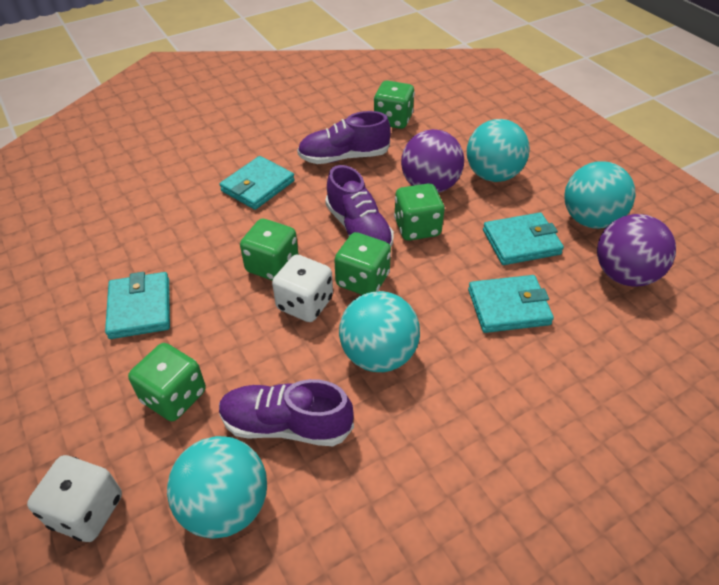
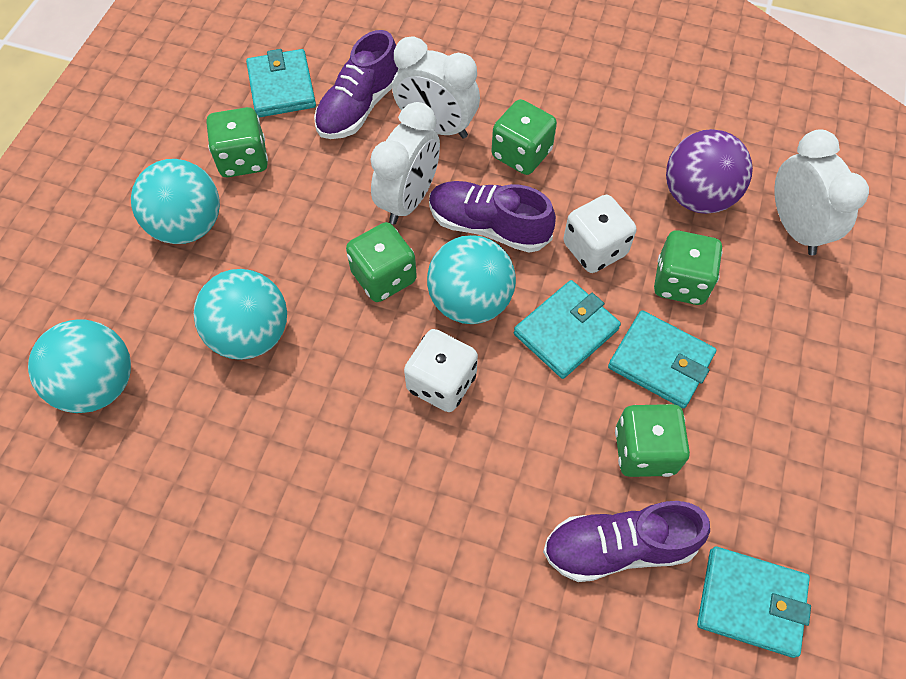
purple ball: 2 -> 1
white clock: 0 -> 3

